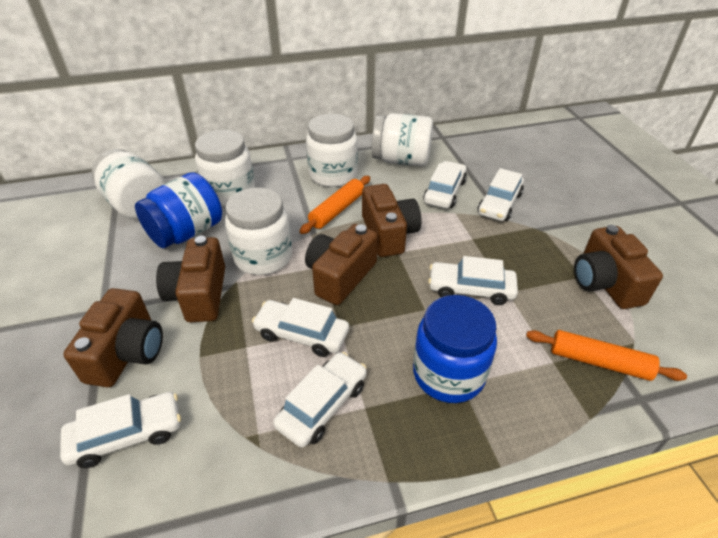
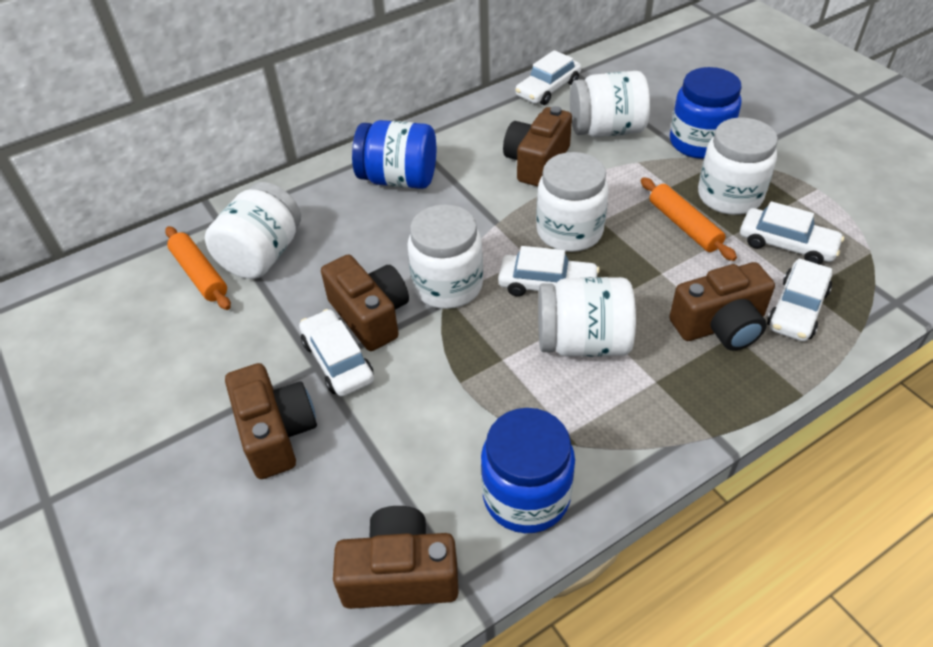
blue jar: 2 -> 3
white car: 6 -> 5
white jar: 5 -> 6

